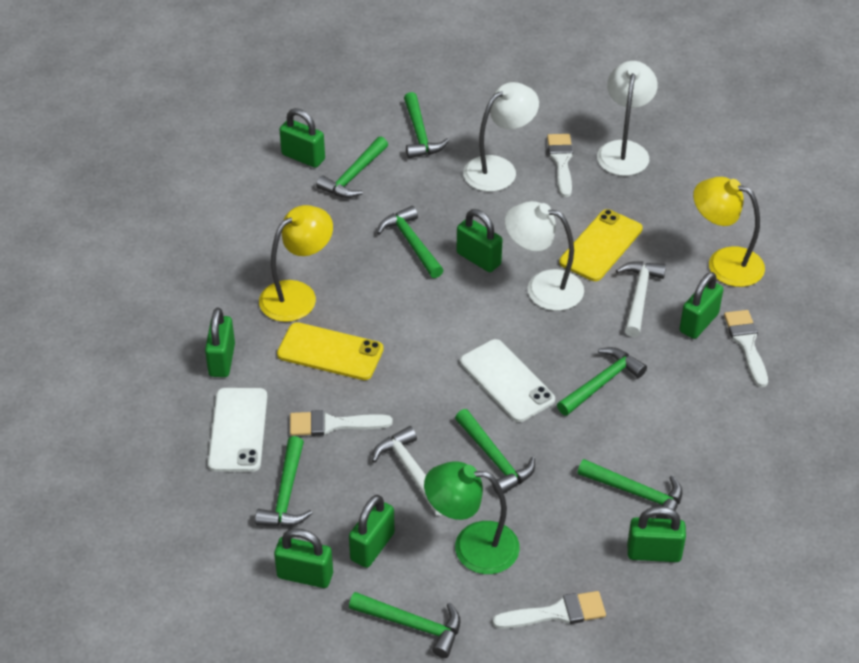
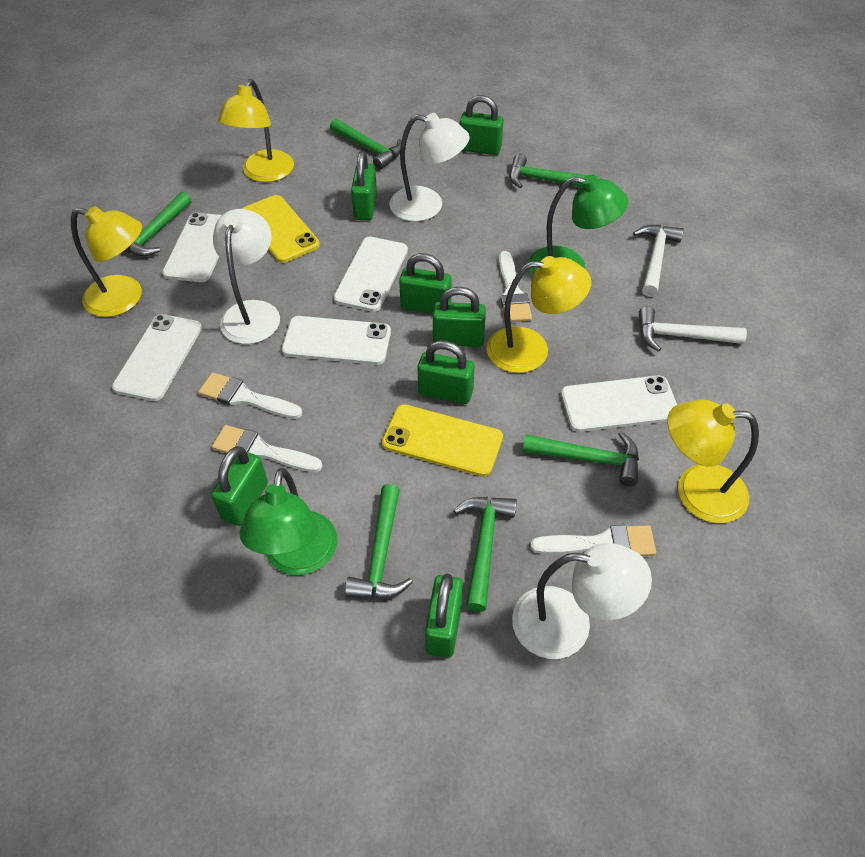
green hammer: 8 -> 6
green lamp: 1 -> 2
white phone: 2 -> 5
yellow lamp: 2 -> 4

